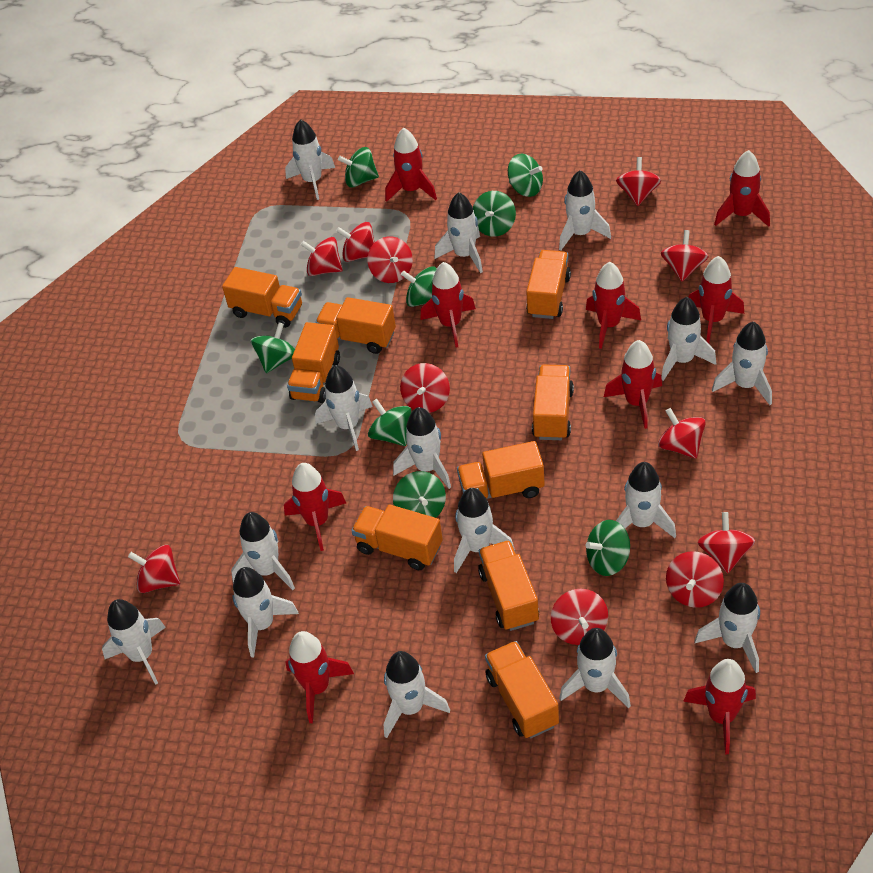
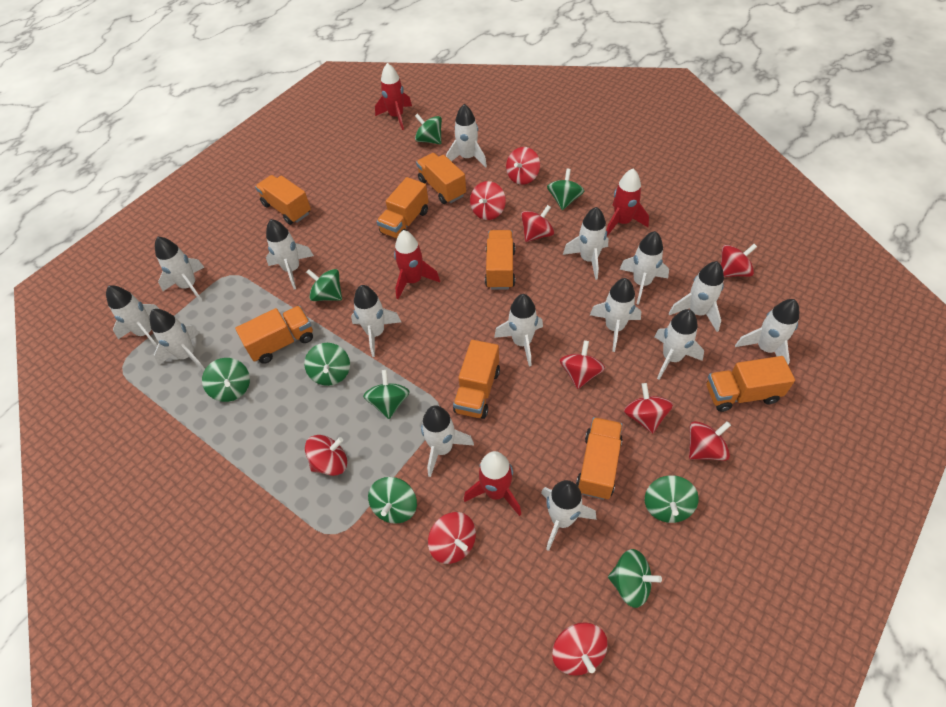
green spinning top: 8 -> 9
orange truck: 9 -> 8
red rocket: 9 -> 4
red spinning top: 11 -> 10

